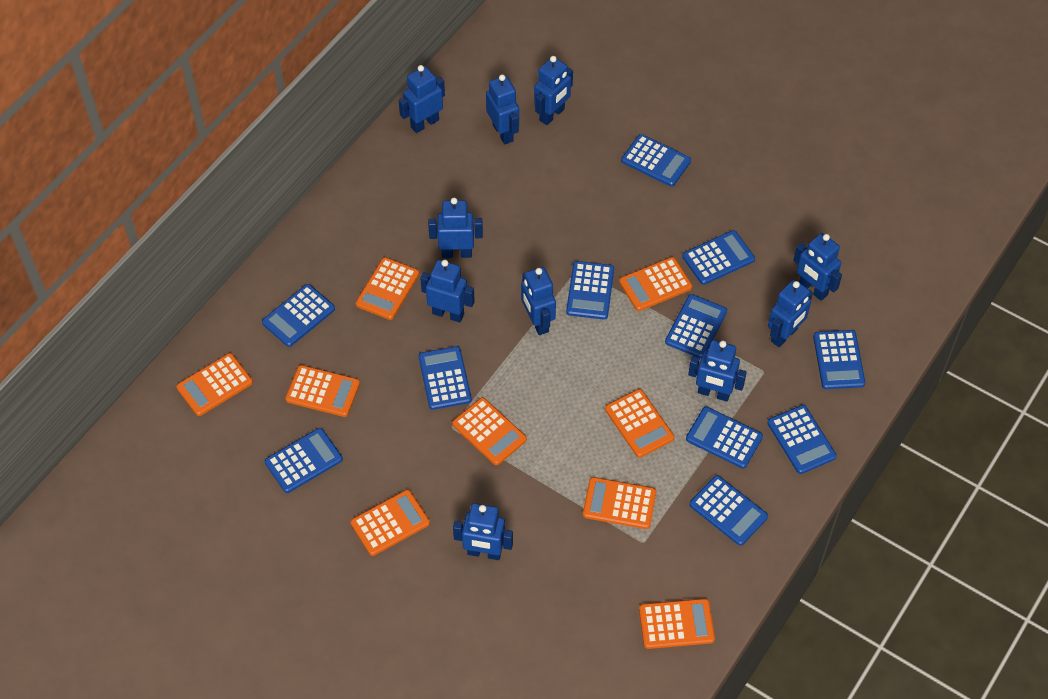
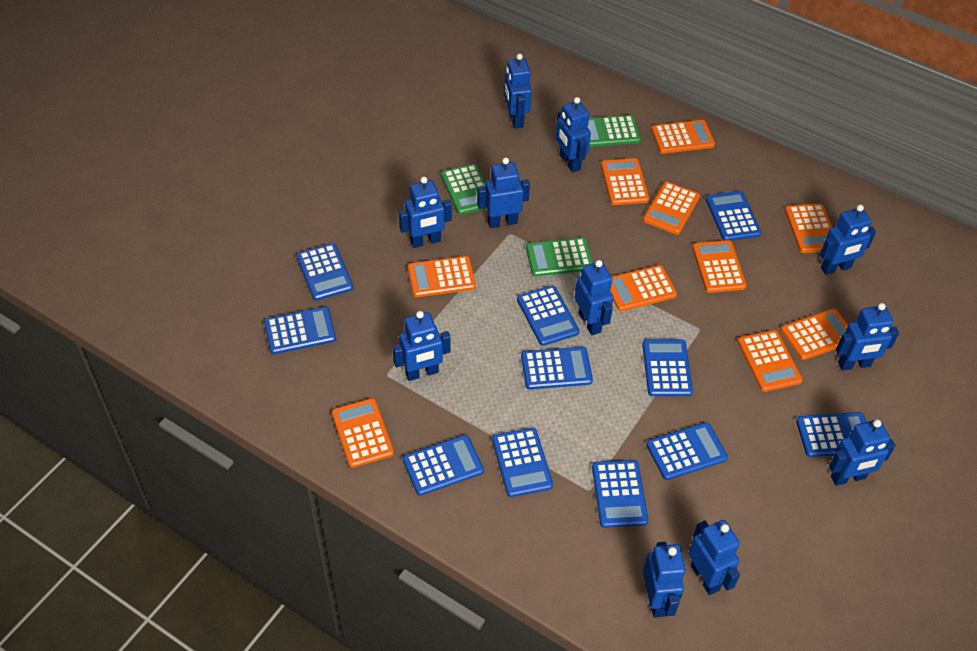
blue robot: 10 -> 11
green calculator: 0 -> 3
orange calculator: 9 -> 10

